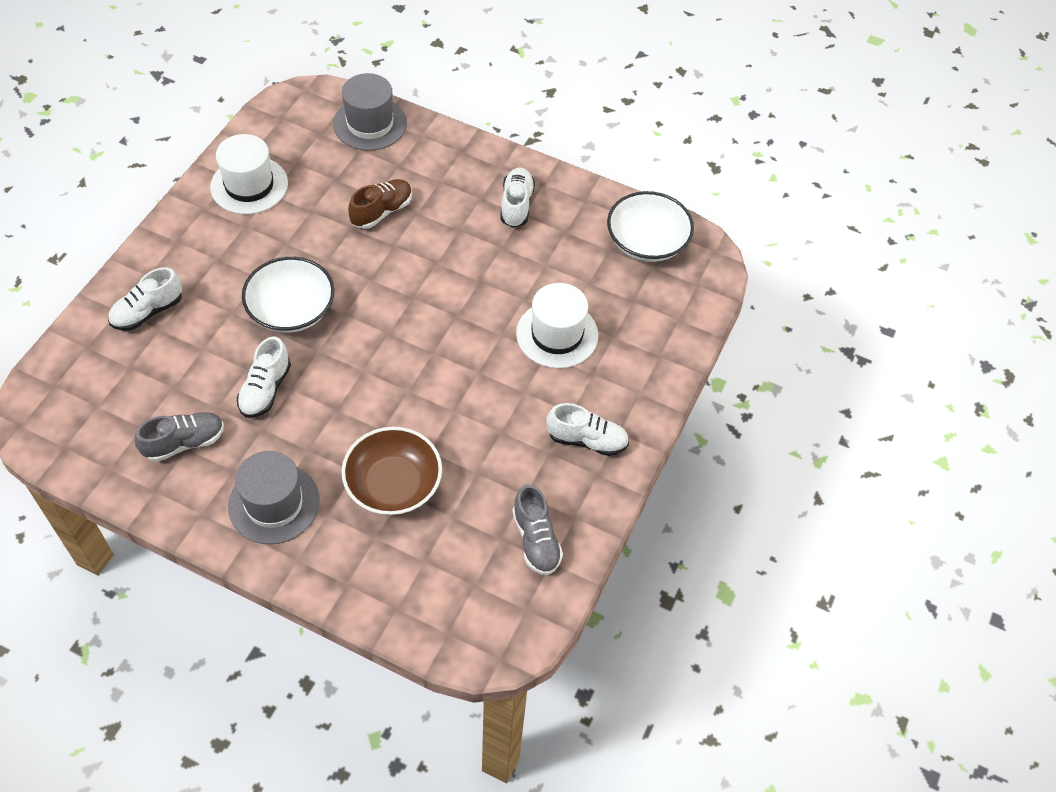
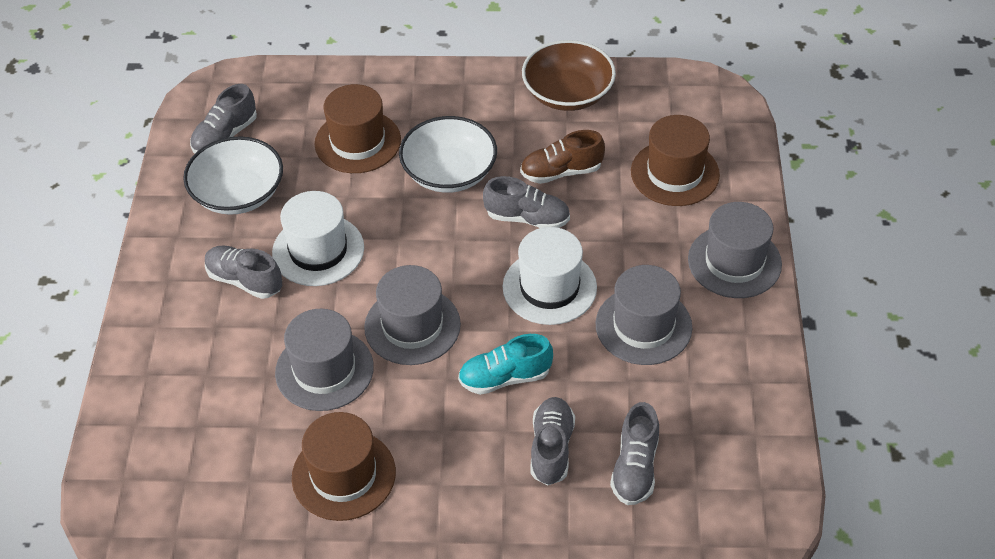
brown hat: 0 -> 3
grey hat: 2 -> 4
grey shoe: 2 -> 5
turquoise shoe: 0 -> 1
white shoe: 4 -> 0

